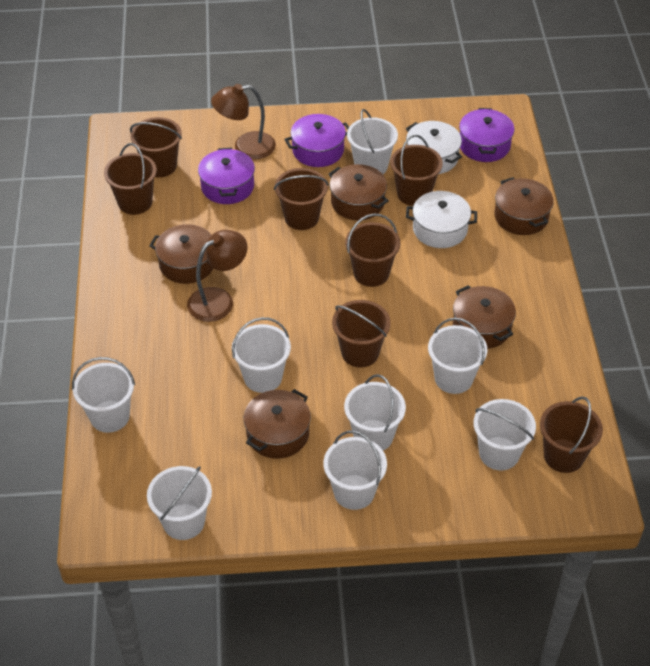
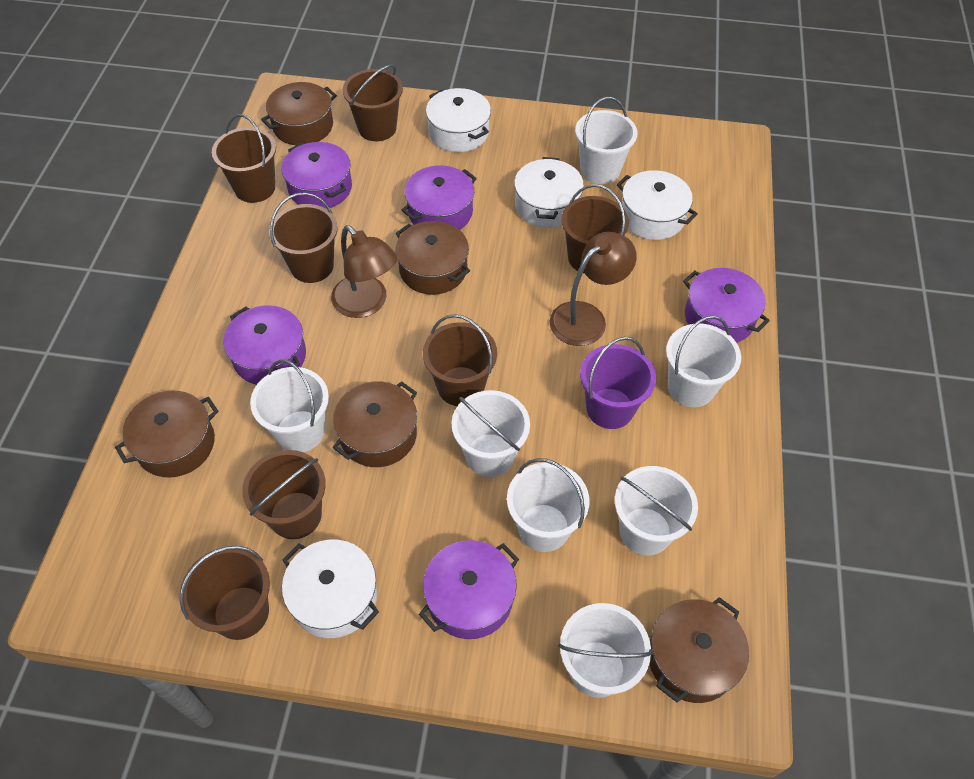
purple bucket: 0 -> 1
purple pot: 3 -> 5
white bucket: 8 -> 7
white pot: 2 -> 4

